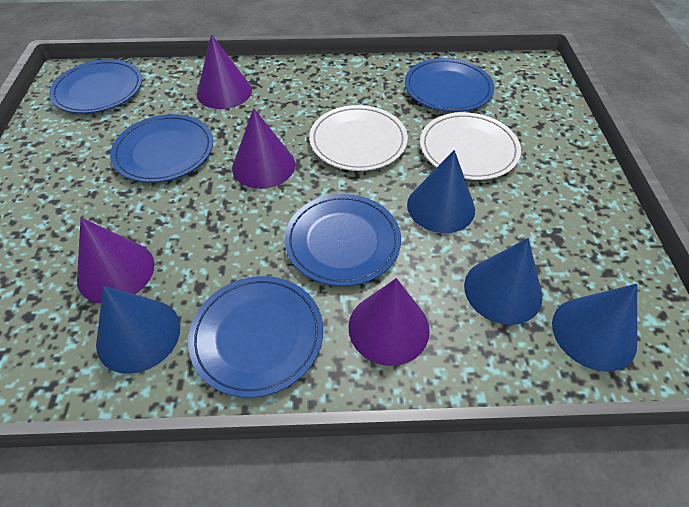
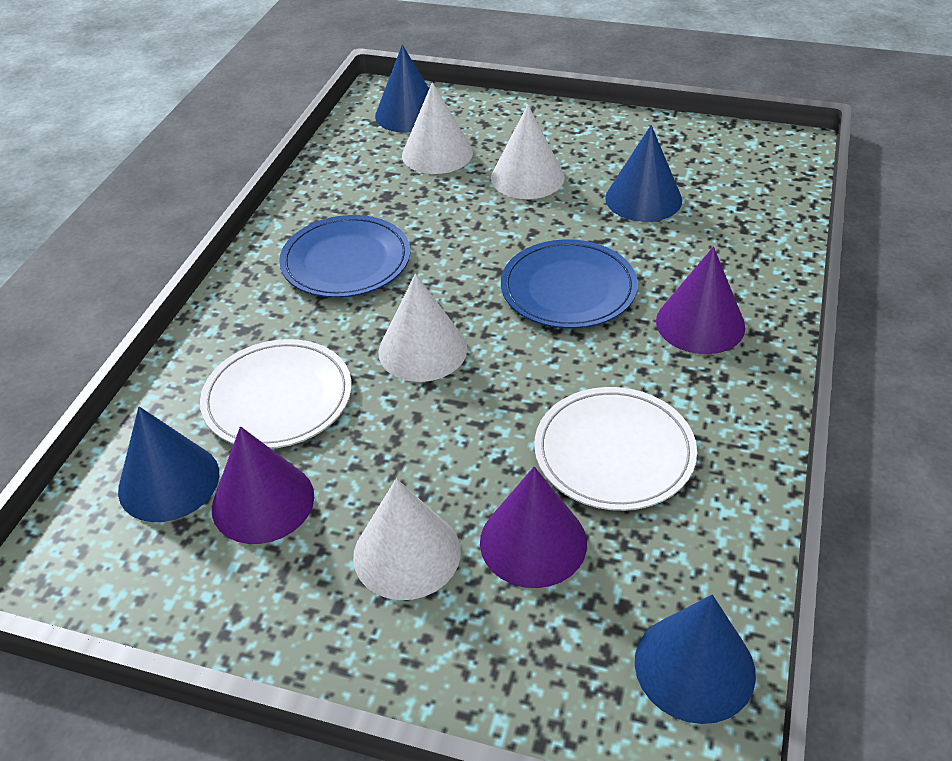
blue plate: 5 -> 2
purple cone: 4 -> 3
white cone: 0 -> 4

